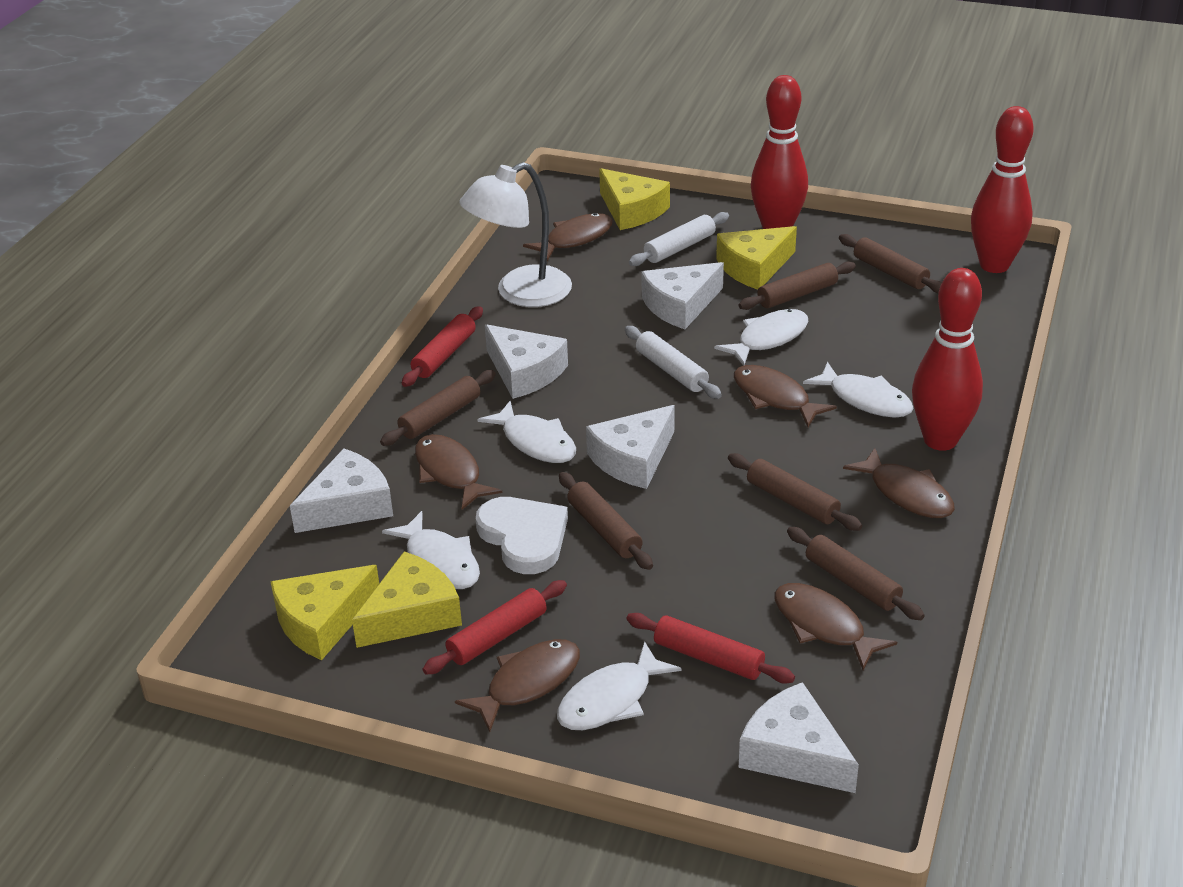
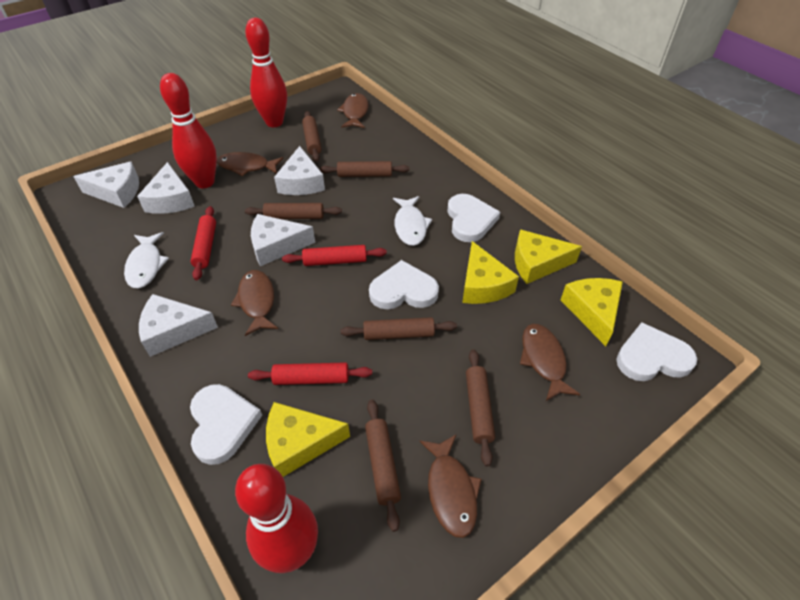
brown fish: 6 -> 5
white fish: 5 -> 2
white heart: 1 -> 4
white lamp: 1 -> 0
white rolling pin: 2 -> 0

